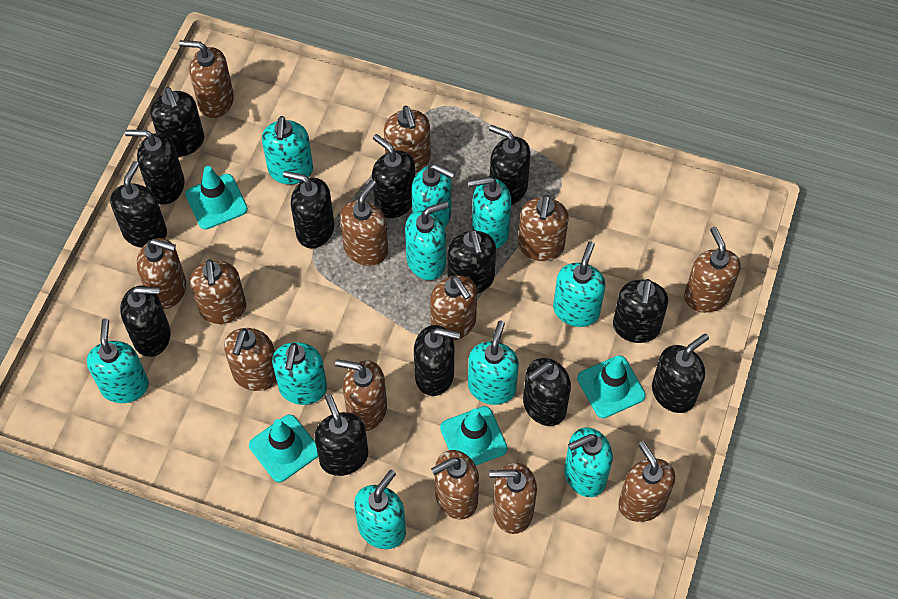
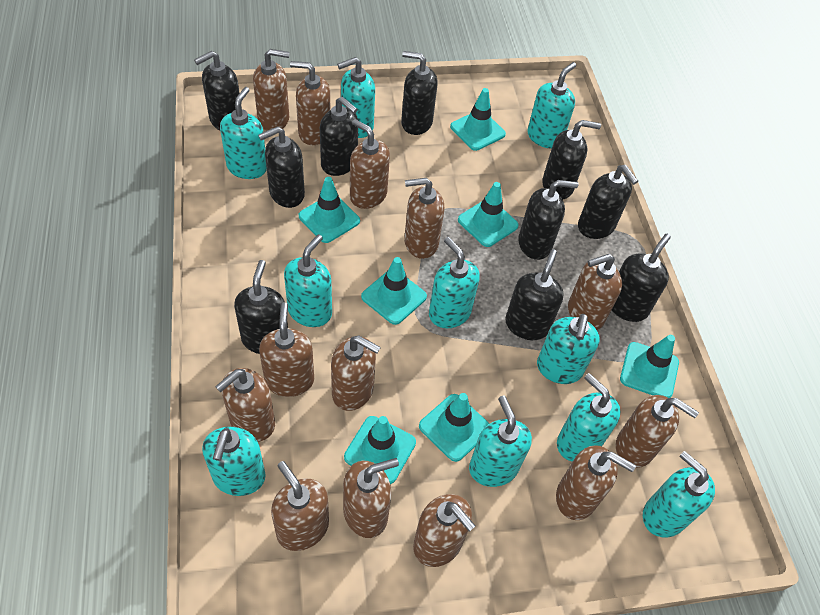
black soap dispenser: 13 -> 10
turquoise traffic cone: 4 -> 7

